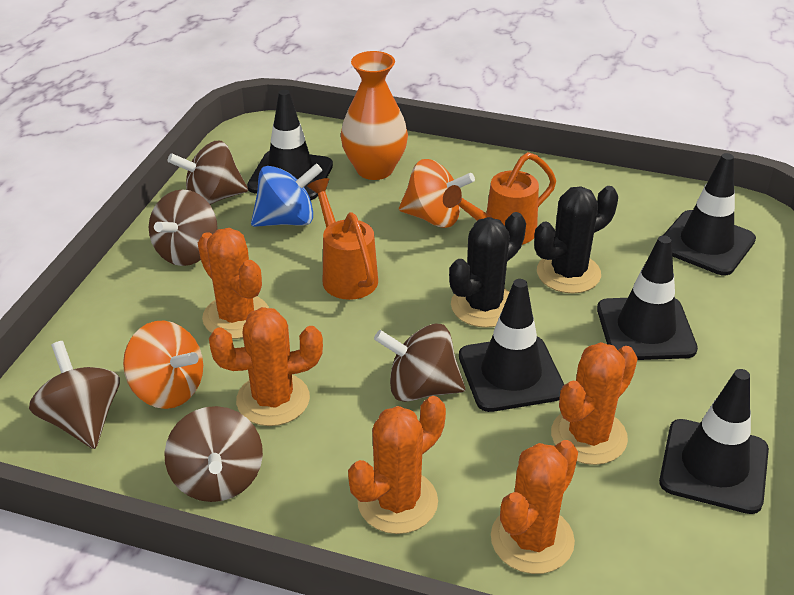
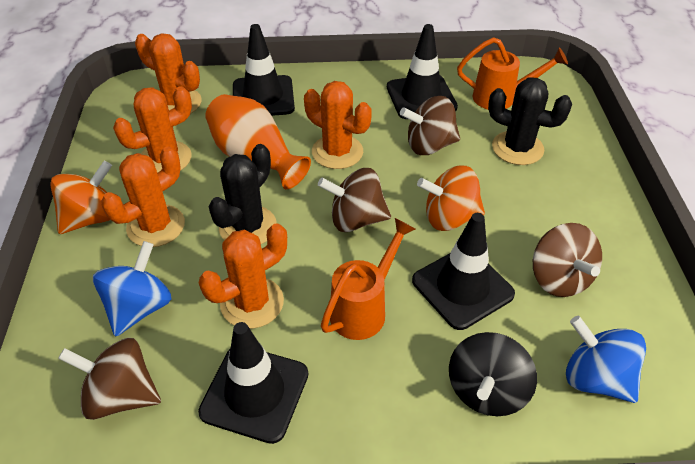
black spinning top: 0 -> 1
black traffic cone: 5 -> 4
blue spinning top: 1 -> 2
brown spinning top: 5 -> 4

